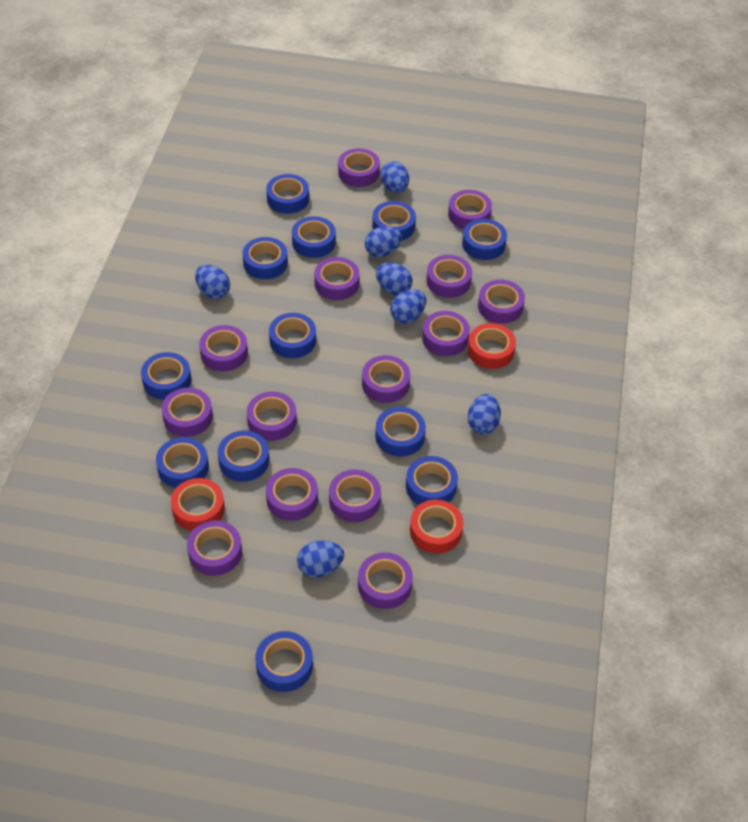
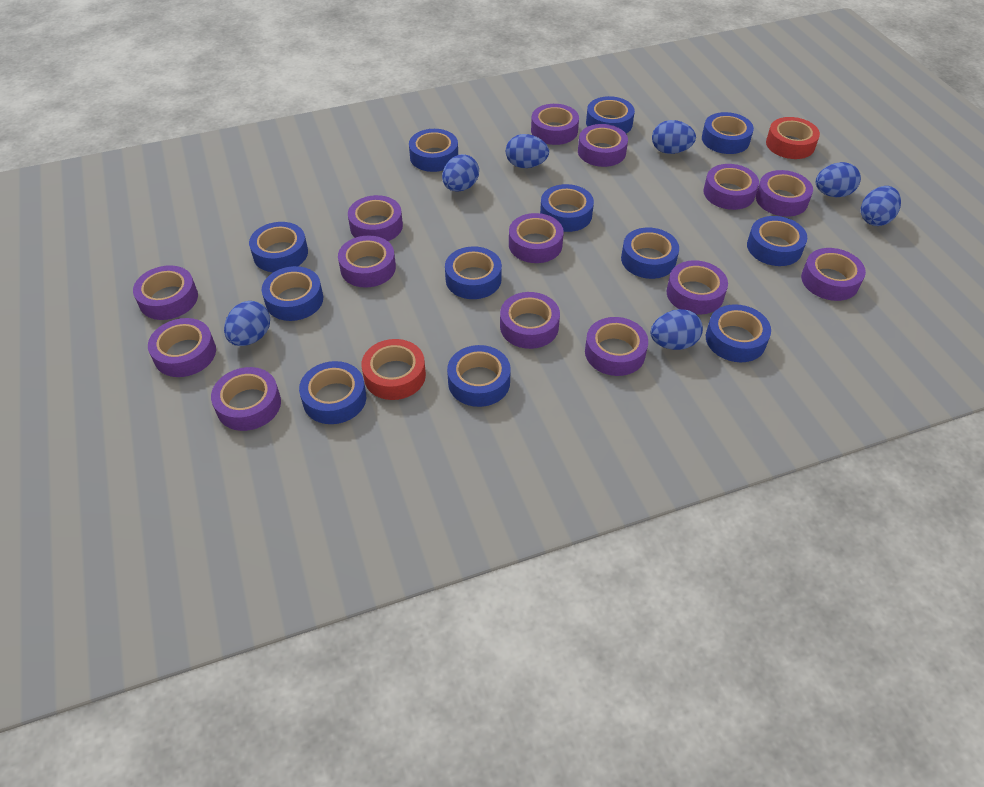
red tape: 3 -> 2

